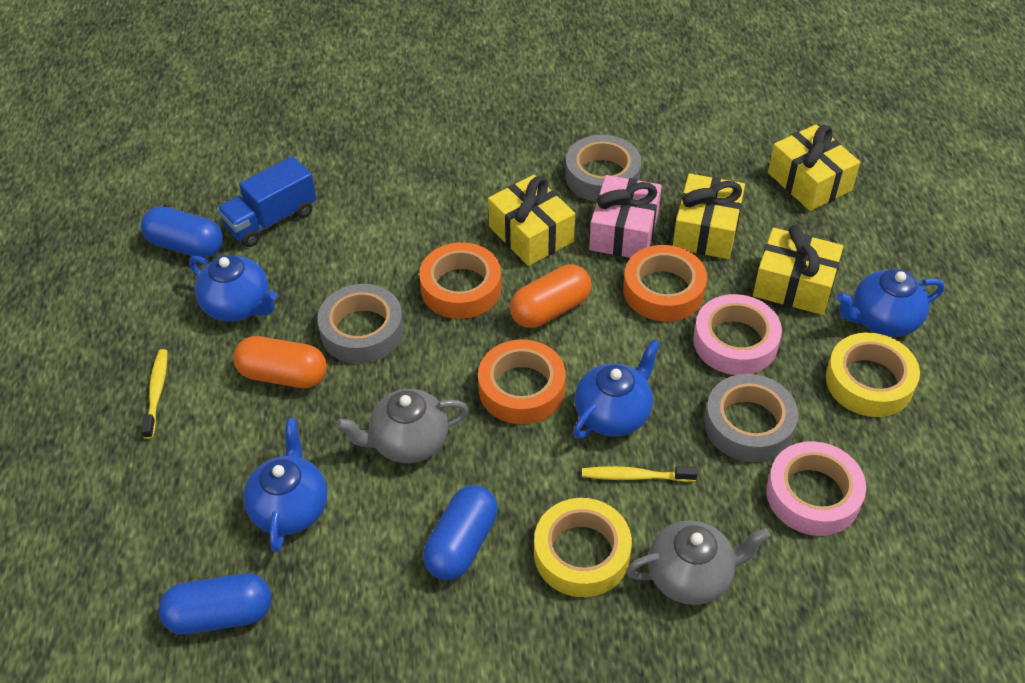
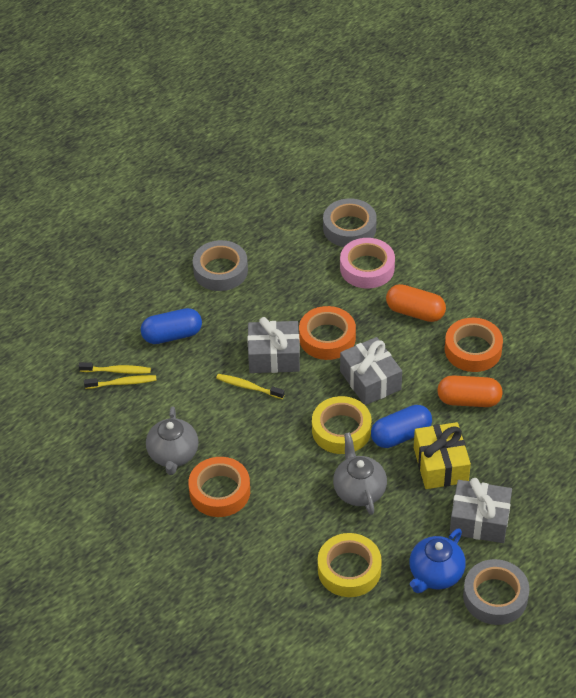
blue capsule: 3 -> 2
blue teapot: 4 -> 1
blue truck: 1 -> 0
grey gift: 0 -> 3
pink gift: 1 -> 0
pink tape: 2 -> 1
yellow gift: 4 -> 1
yellow toothbrush: 2 -> 3

